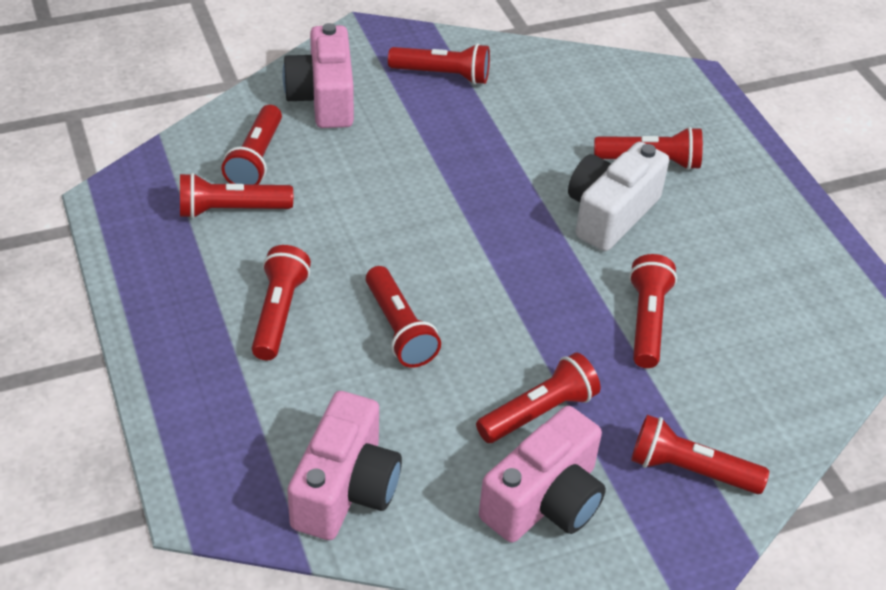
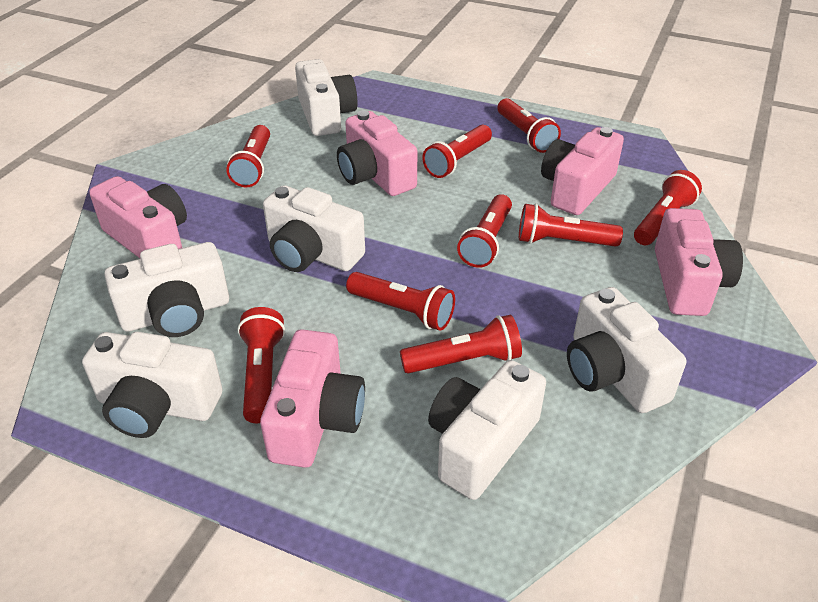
pink camera: 3 -> 5
white camera: 1 -> 6

